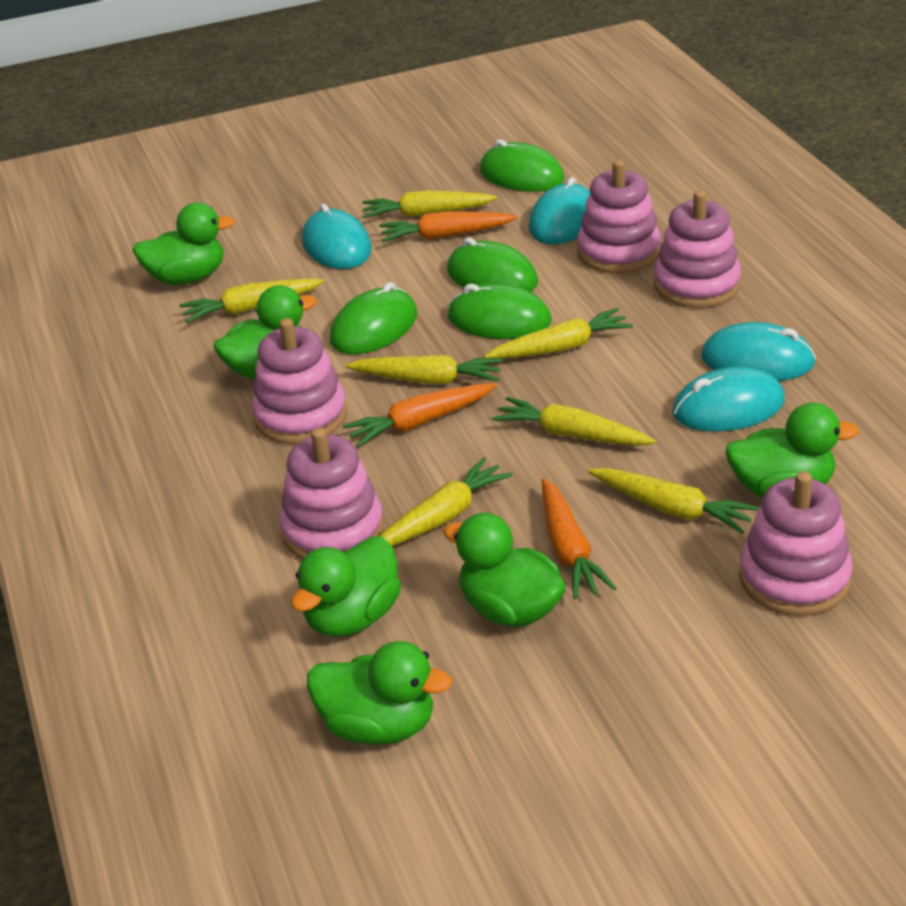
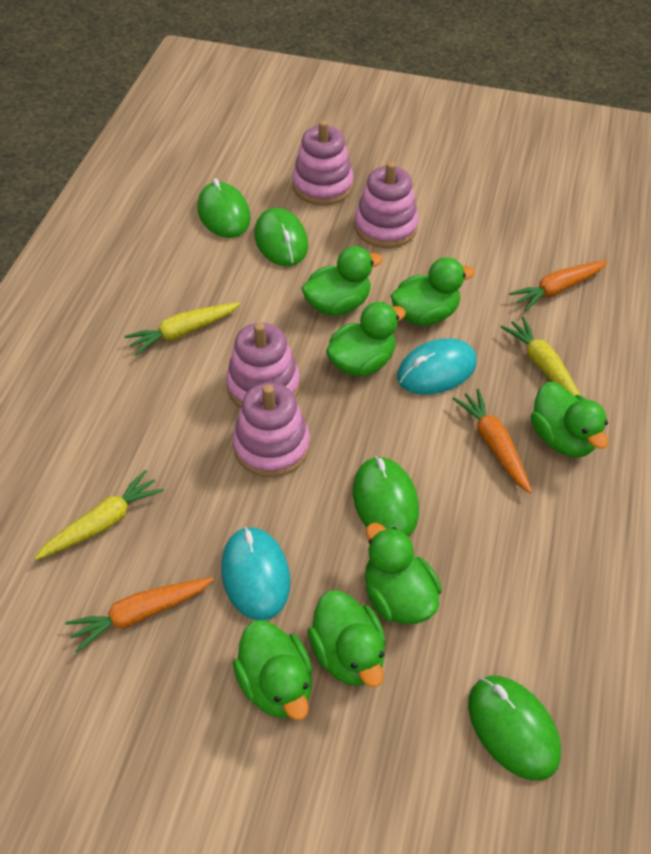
green duck: 6 -> 7
pink stacking toy: 5 -> 4
turquoise mouse: 4 -> 2
yellow carrot: 7 -> 3

